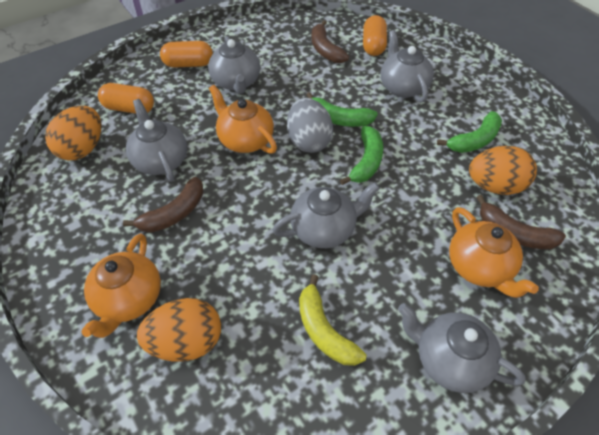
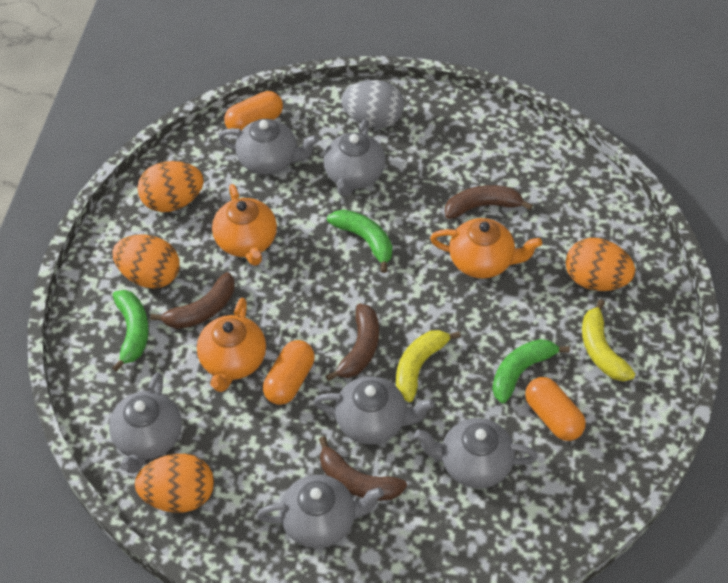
brown banana: 3 -> 4
grey teapot: 5 -> 6
orange egg: 3 -> 4
yellow banana: 1 -> 2

